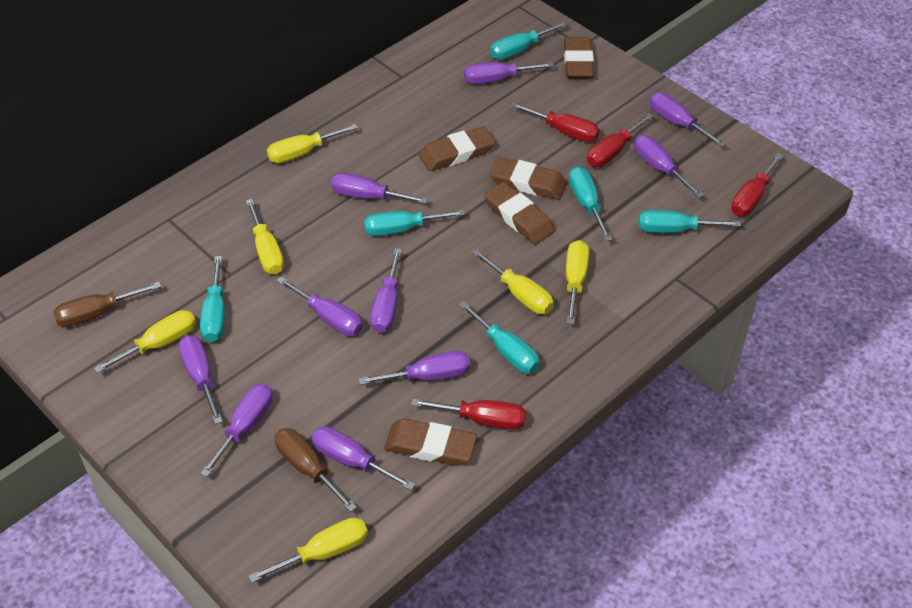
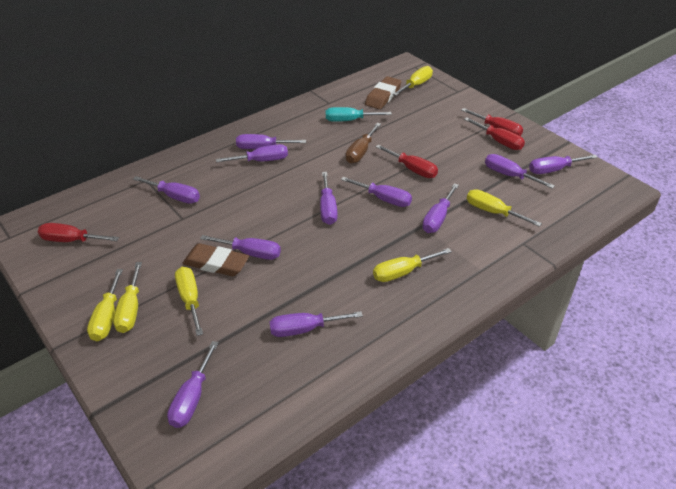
brown eraser: 5 -> 2
brown screwdriver: 2 -> 1
purple screwdriver: 10 -> 11
turquoise screwdriver: 6 -> 1

